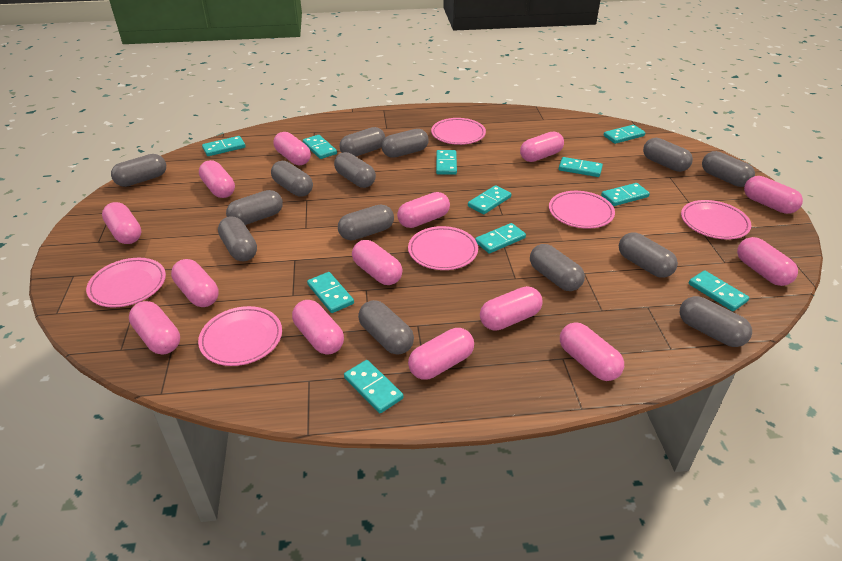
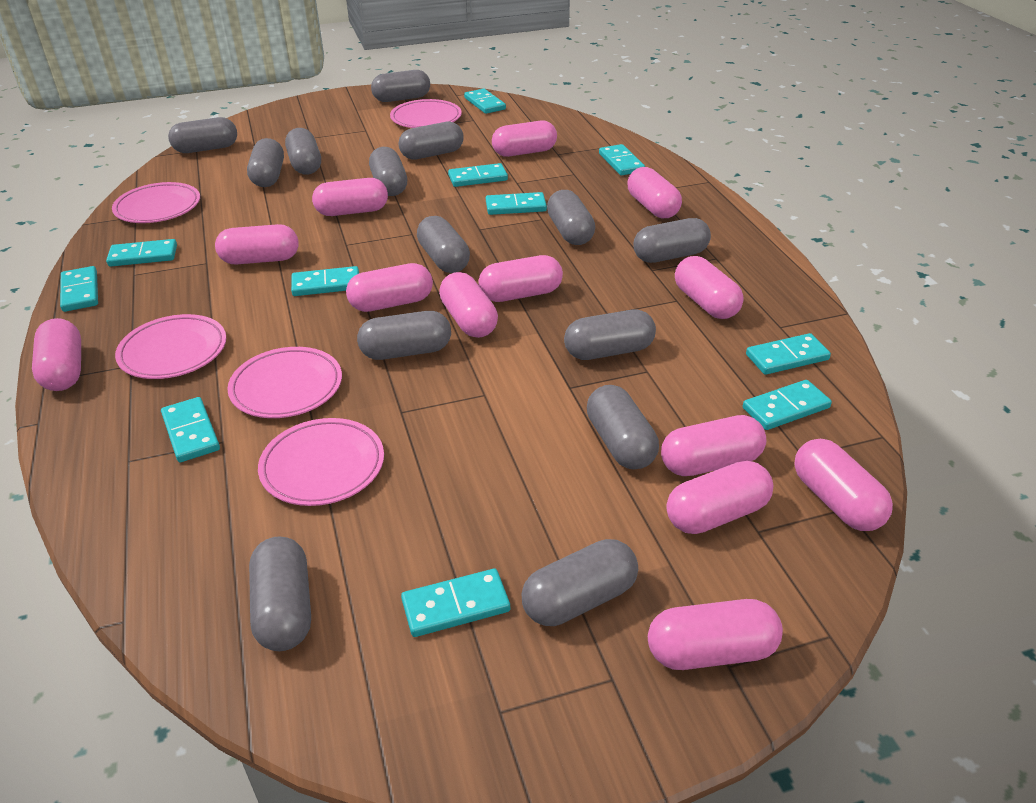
pink capsule: 14 -> 13
pink plate: 6 -> 5

